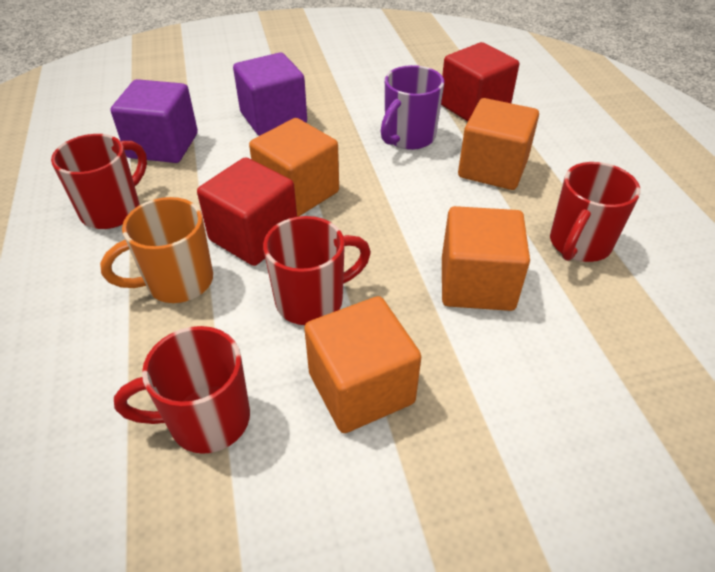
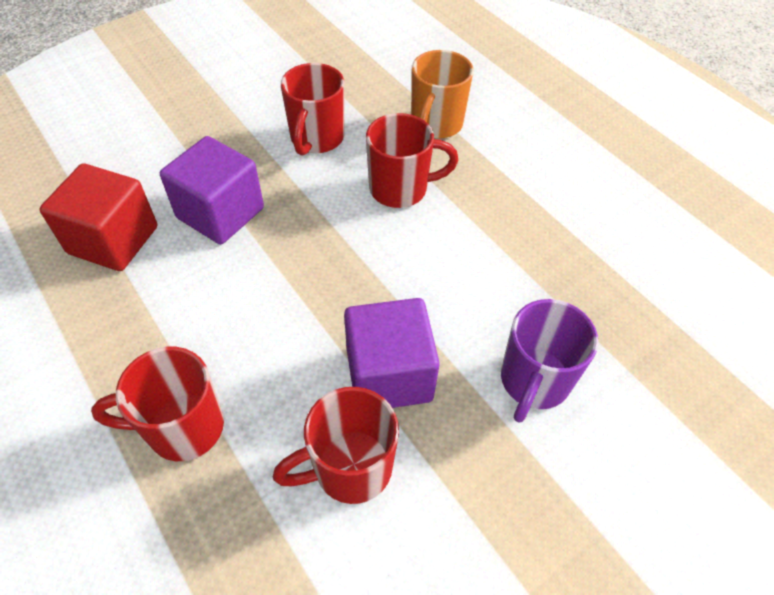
orange cube: 4 -> 0
red cube: 2 -> 1

